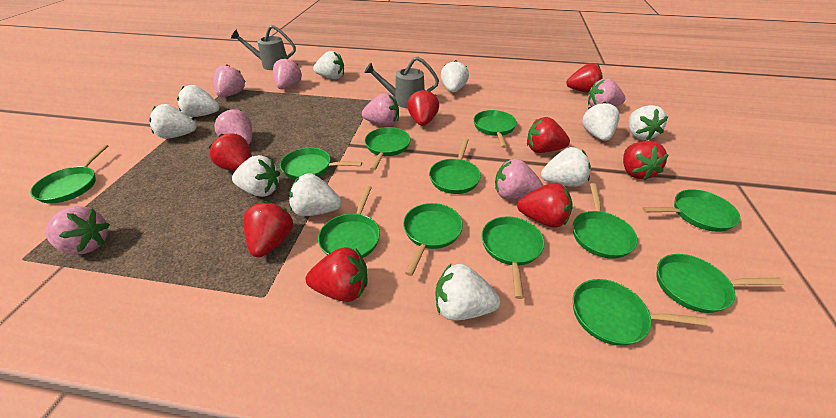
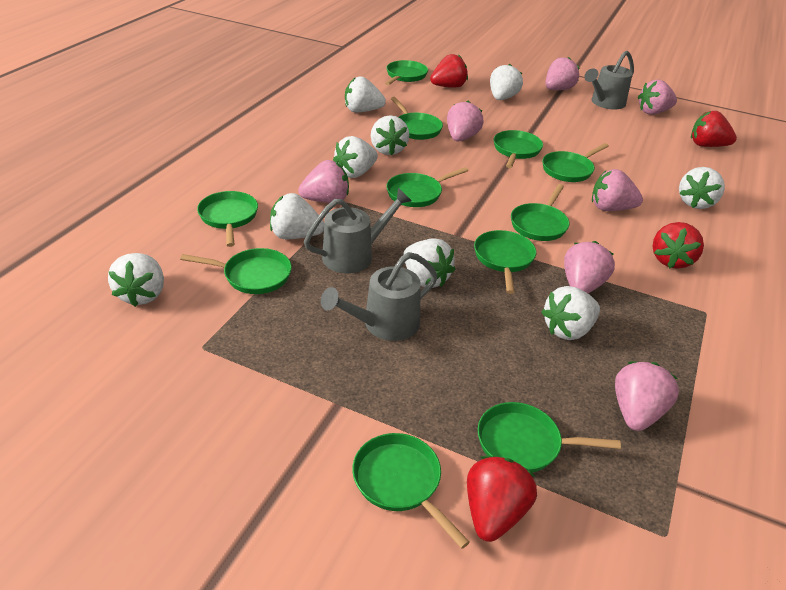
green pan: 12 -> 11
grey watering can: 2 -> 3
red strawberry: 8 -> 4
white strawberry: 10 -> 9

